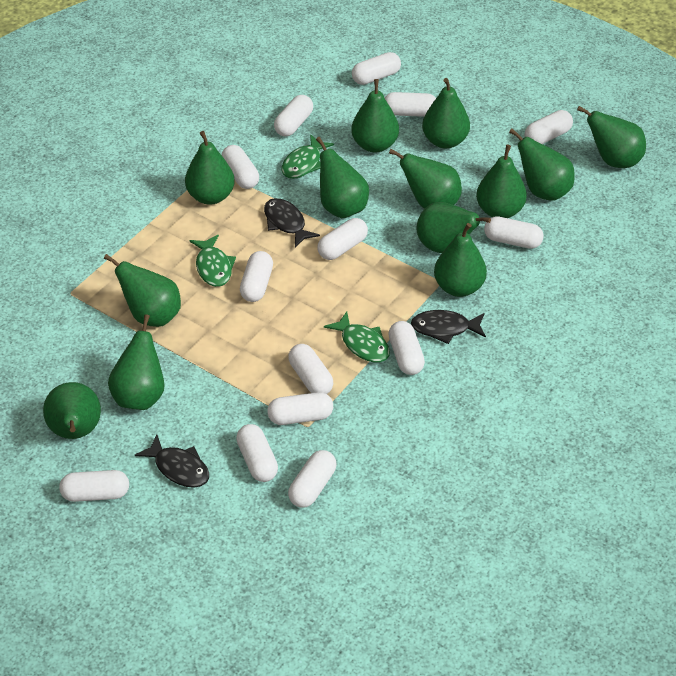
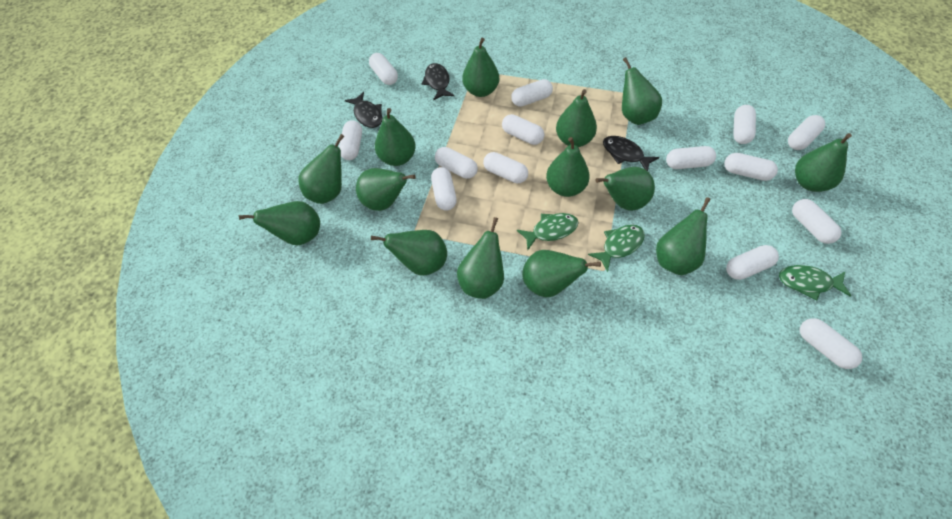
green pear: 13 -> 14

